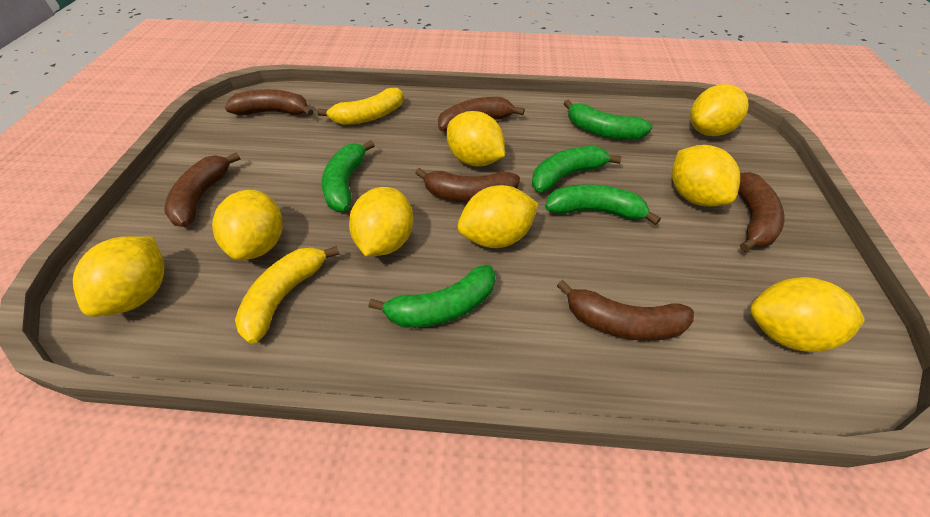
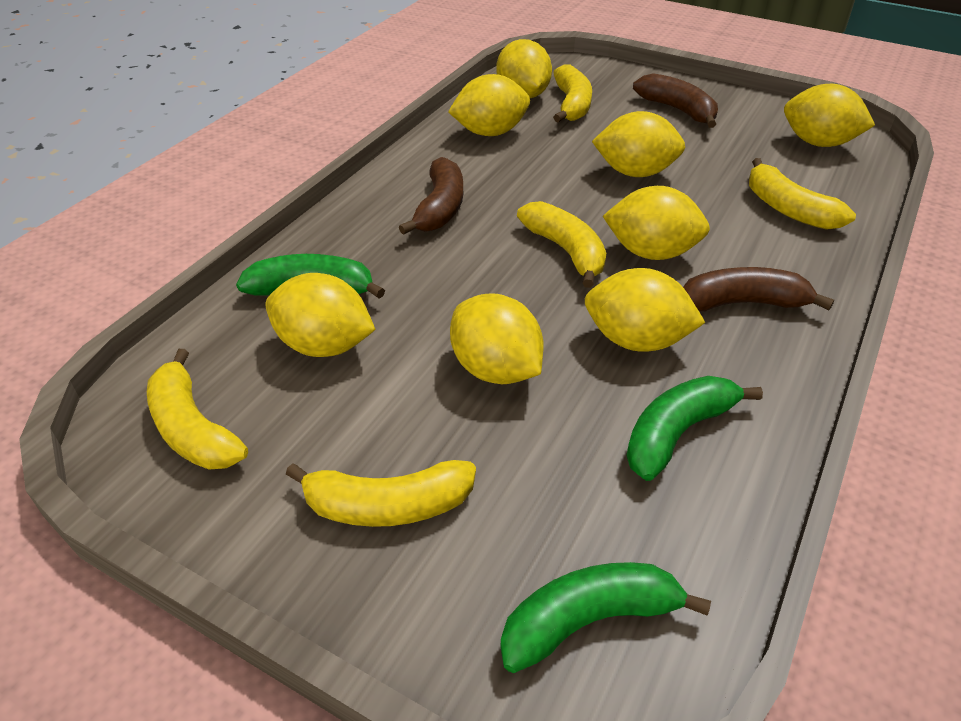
brown banana: 6 -> 3
green banana: 5 -> 3
yellow banana: 2 -> 5

